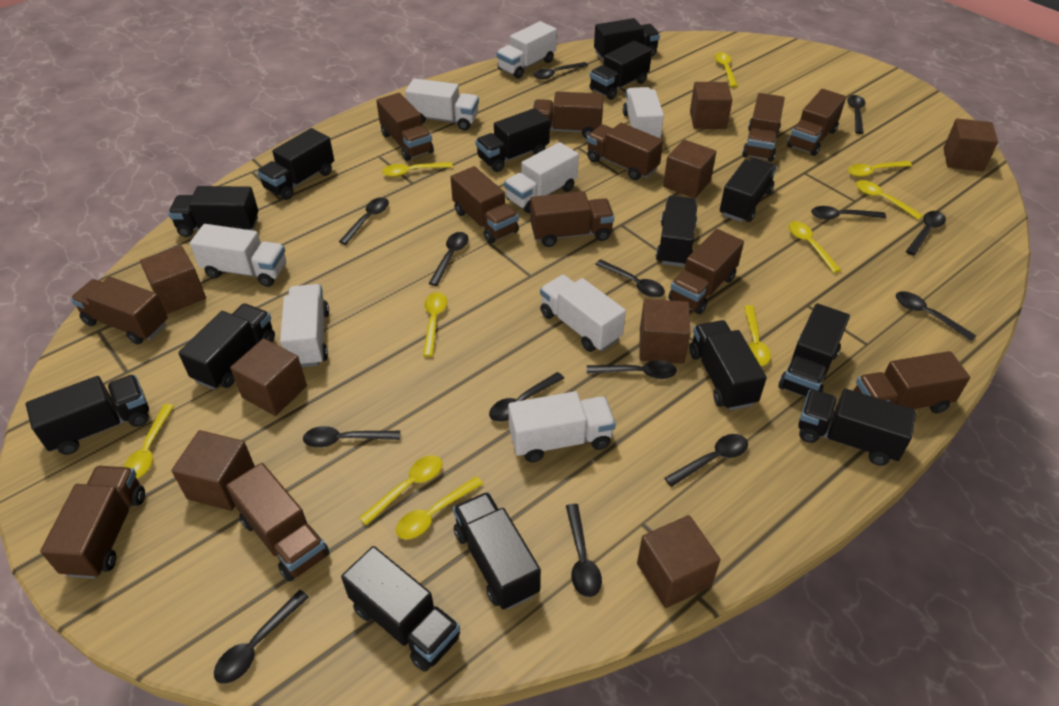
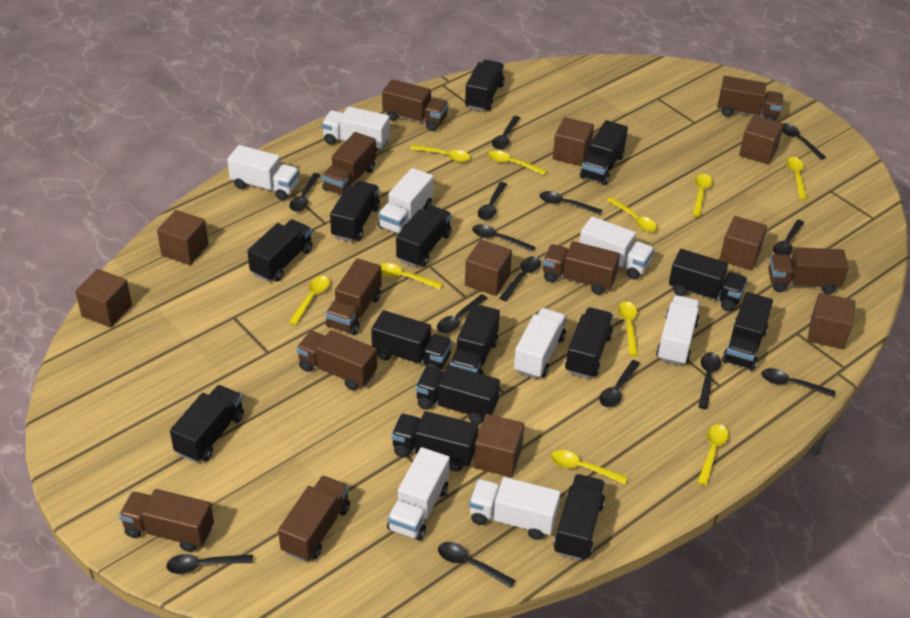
brown truck: 12 -> 9

